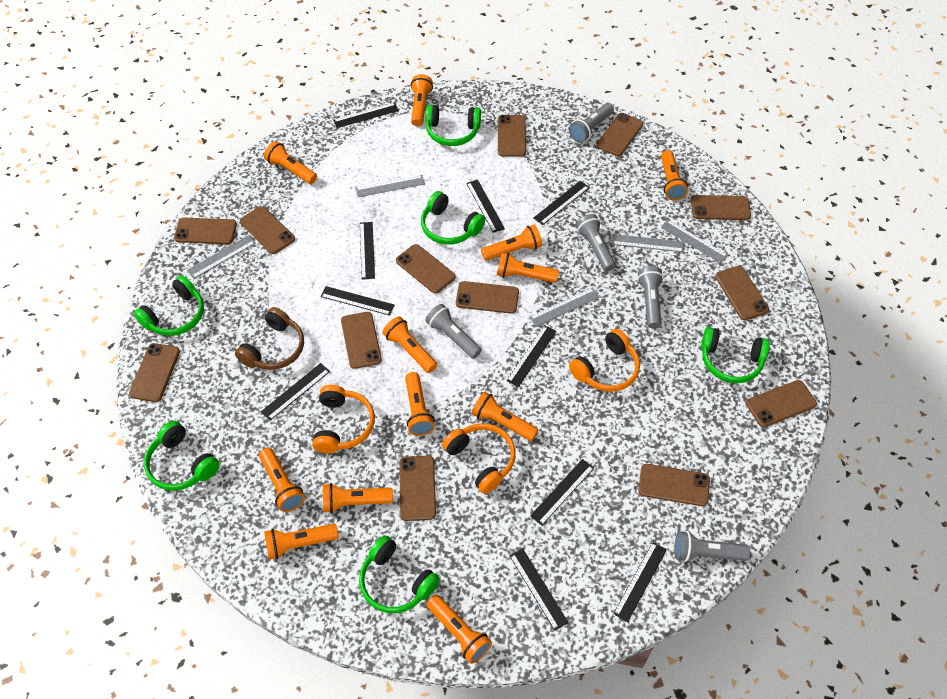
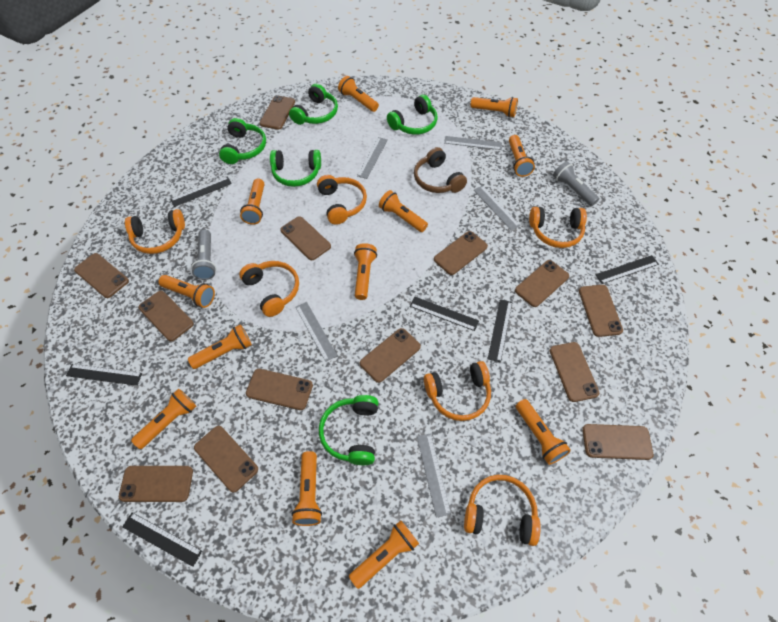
black ruler: 10 -> 6
green headphones: 6 -> 5
grey flashlight: 5 -> 2
orange headphones: 3 -> 6

